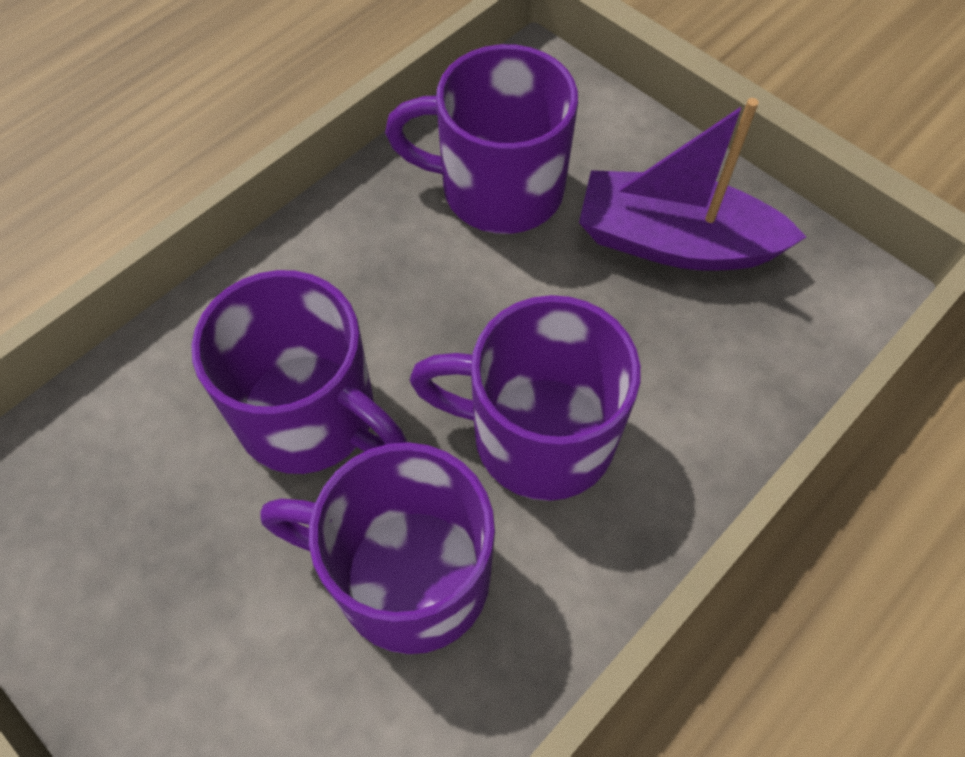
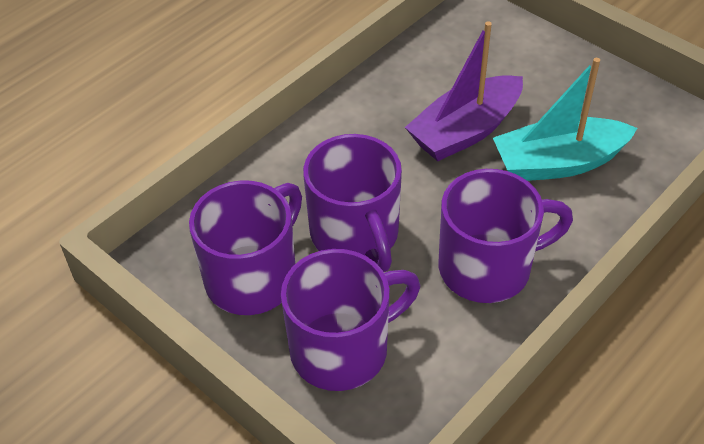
turquoise boat: 0 -> 1

